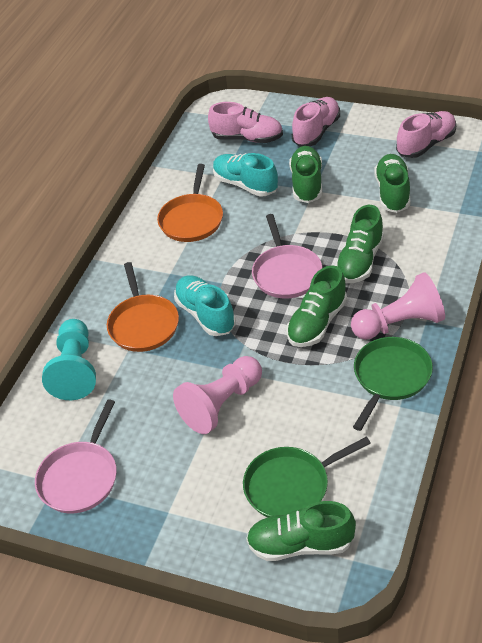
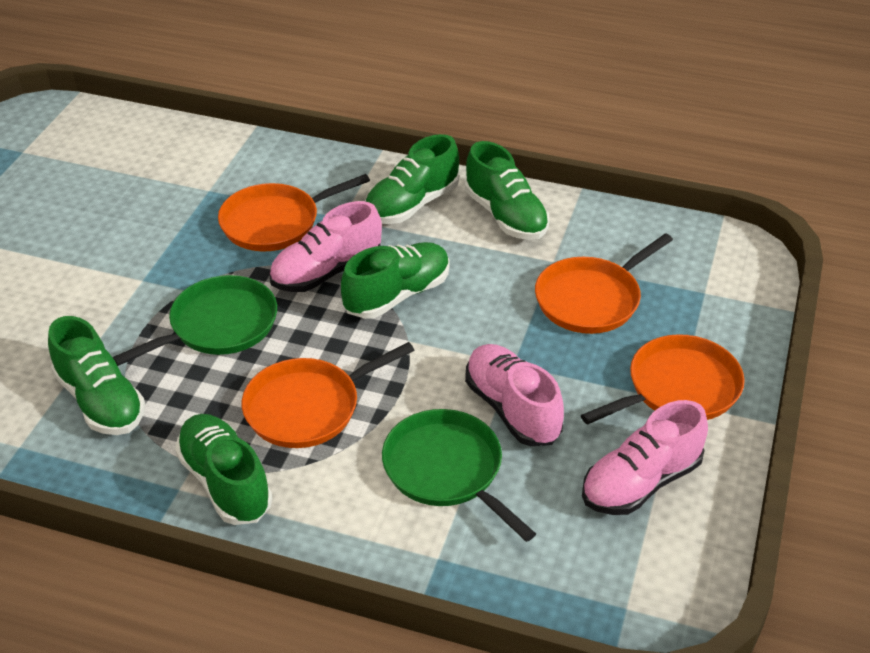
orange pan: 2 -> 4
pink pan: 2 -> 0
pink pawn: 2 -> 0
turquoise pawn: 1 -> 0
turquoise shoe: 2 -> 0

